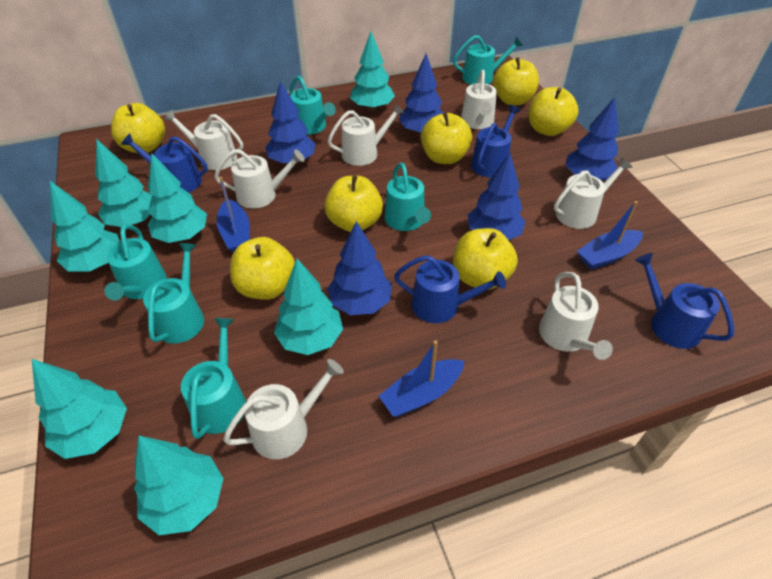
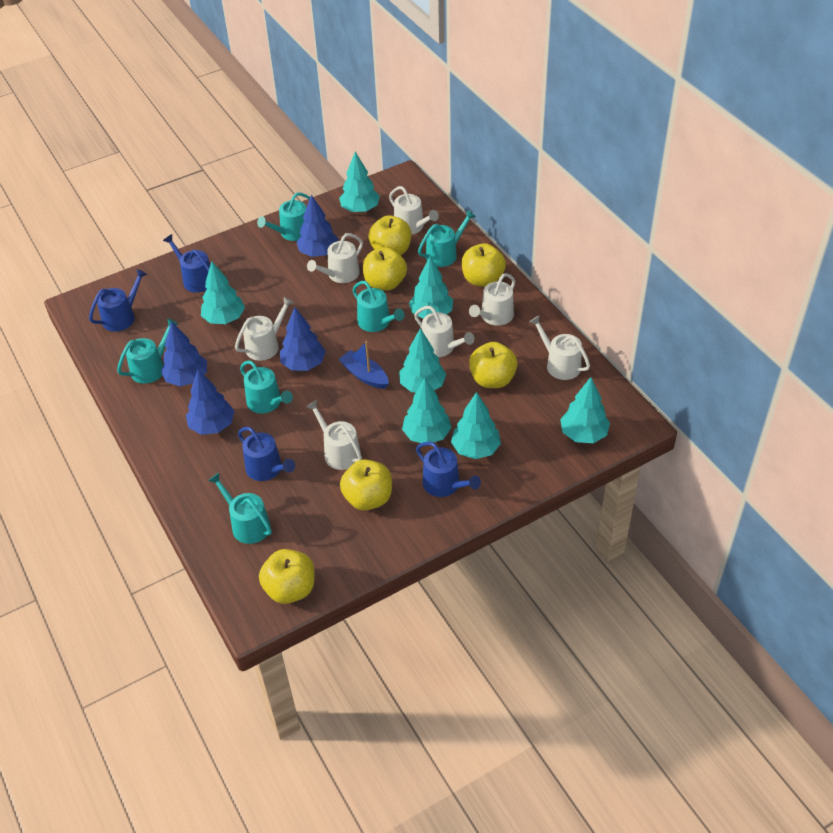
blue boat: 3 -> 1
blue tree: 5 -> 4
yellow apple: 7 -> 6

